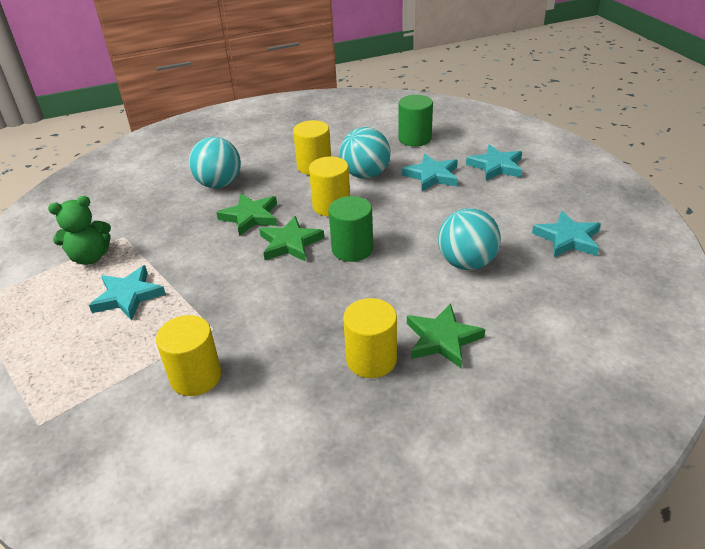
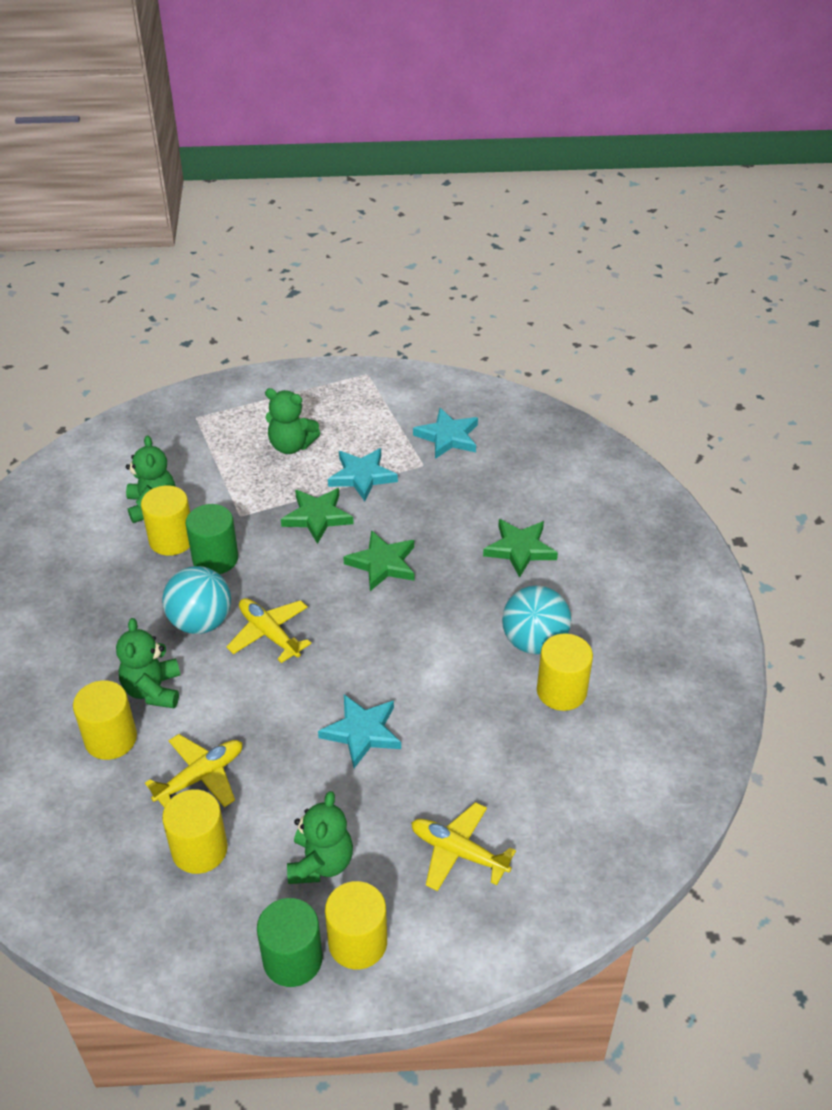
green teddy bear: 1 -> 4
turquoise ball: 3 -> 2
turquoise star: 4 -> 3
yellow cylinder: 4 -> 5
yellow plane: 0 -> 3

